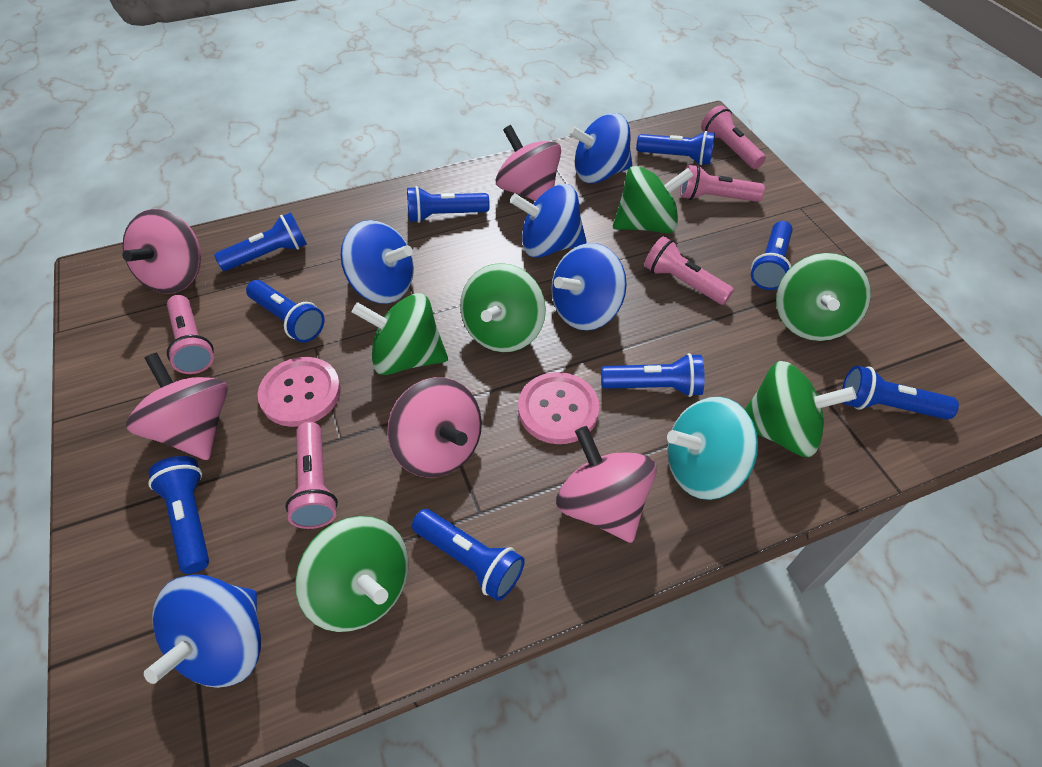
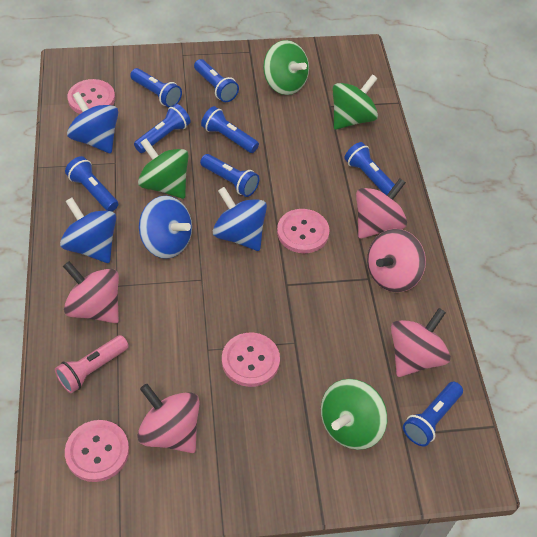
blue flashlight: 9 -> 8
blue spinning top: 5 -> 4
green spinning top: 6 -> 4
pink button: 2 -> 4
pink flashlight: 5 -> 1
turquoise spinning top: 1 -> 0

